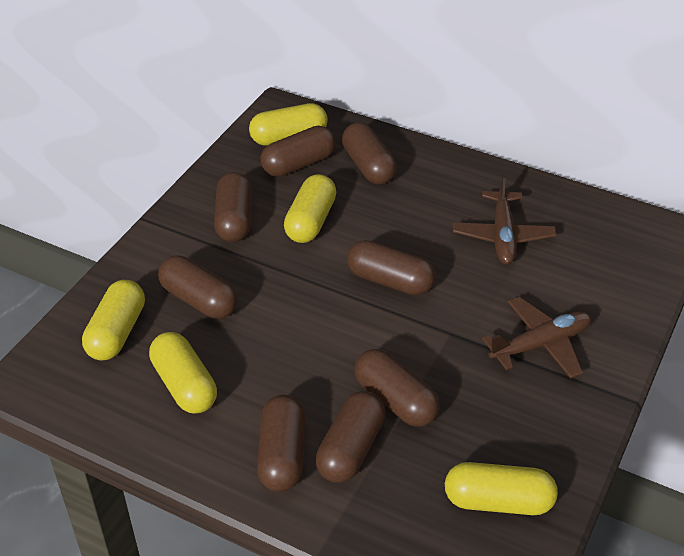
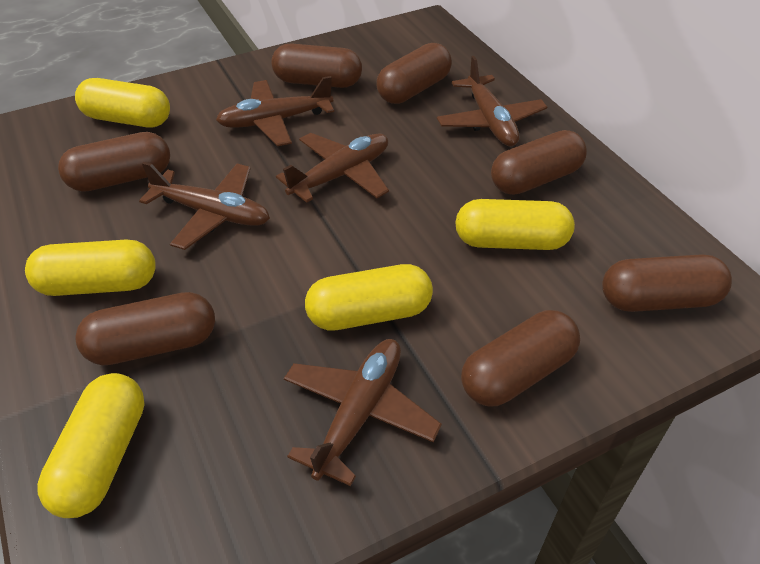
brown capsule: 8 -> 7
brown plane: 2 -> 5

